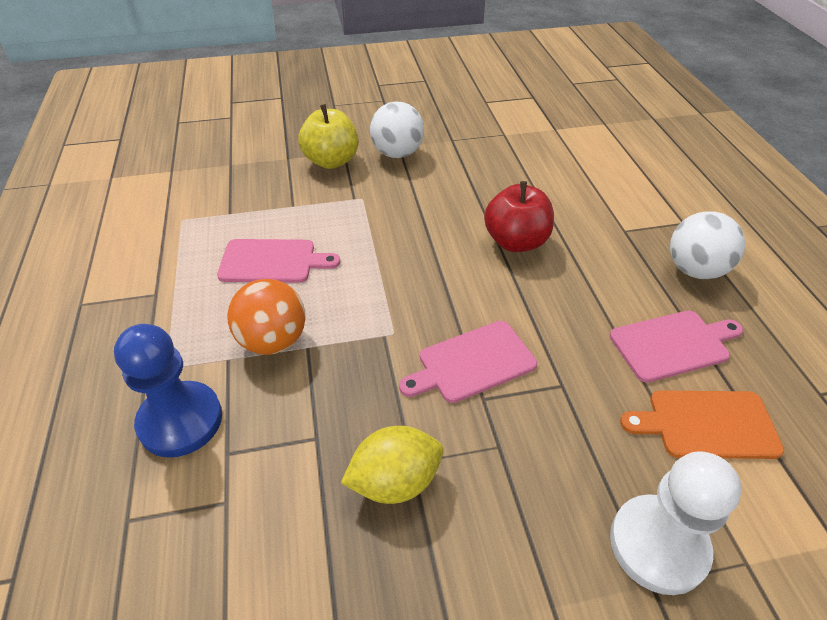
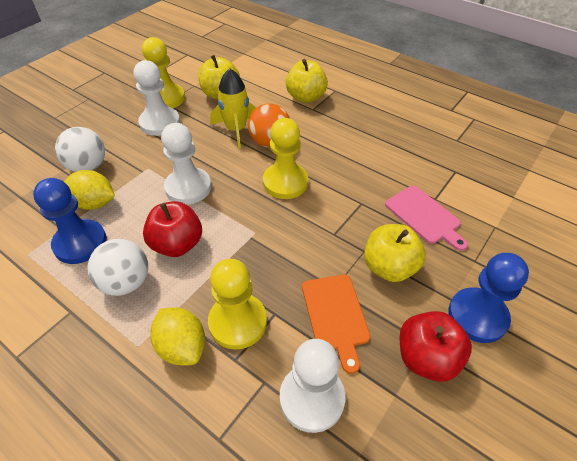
blue pawn: 1 -> 2
pink cutting board: 3 -> 1
red apple: 1 -> 2
white pawn: 1 -> 3
yellow apple: 1 -> 3
yellow lemon: 1 -> 2
yellow pawn: 0 -> 3
yellow rocket: 0 -> 1

